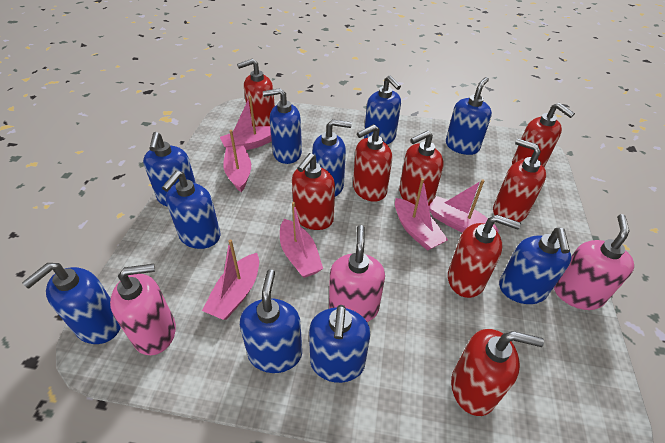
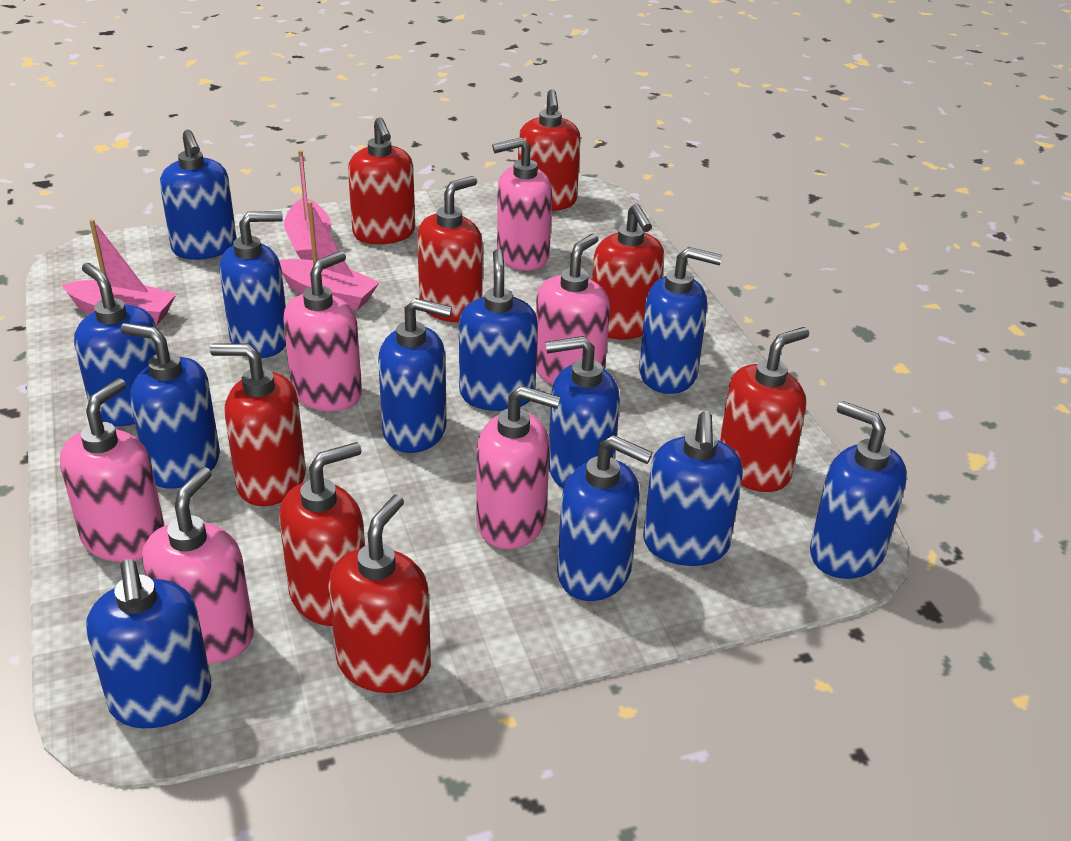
blue soap dispenser: 10 -> 12
pink boat: 6 -> 3
pink soap dispenser: 3 -> 6

